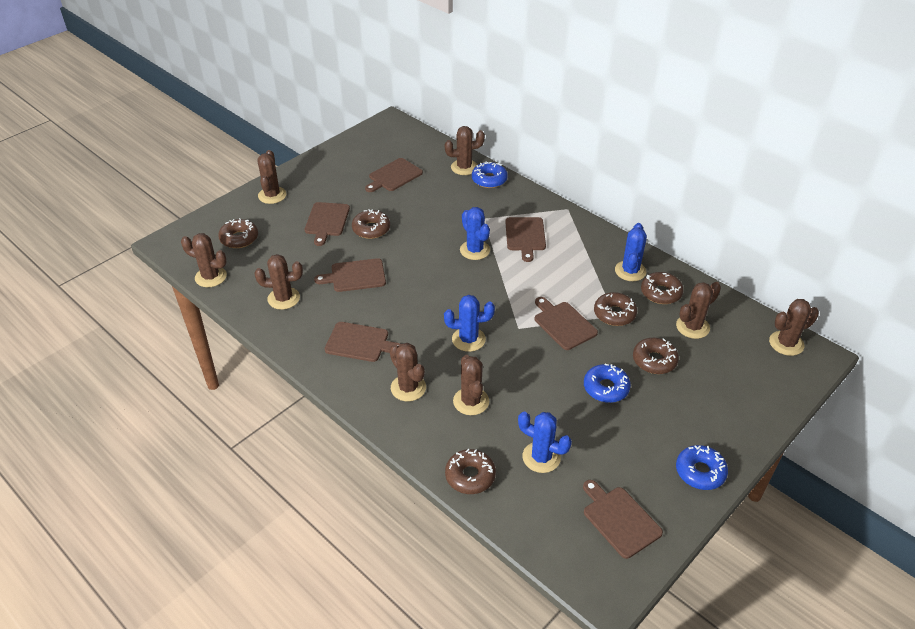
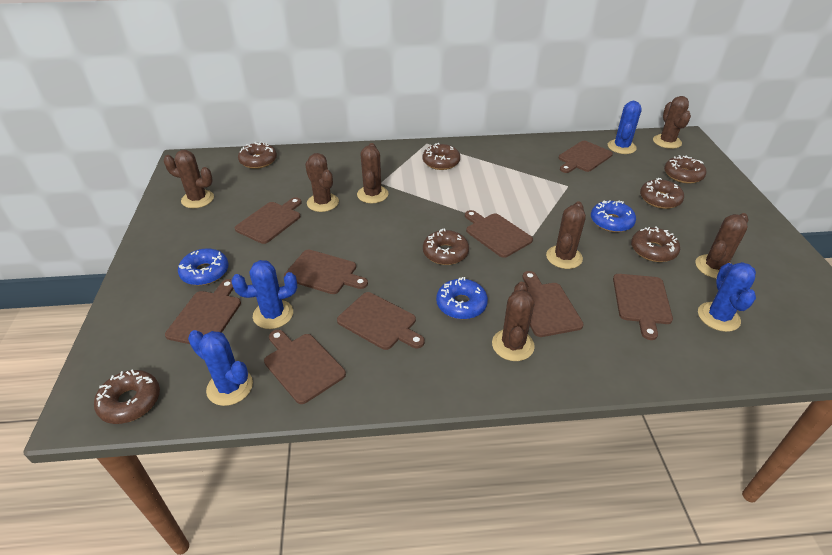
brown cactus: 8 -> 7
brown cutting board: 7 -> 9
brown donut: 6 -> 7

